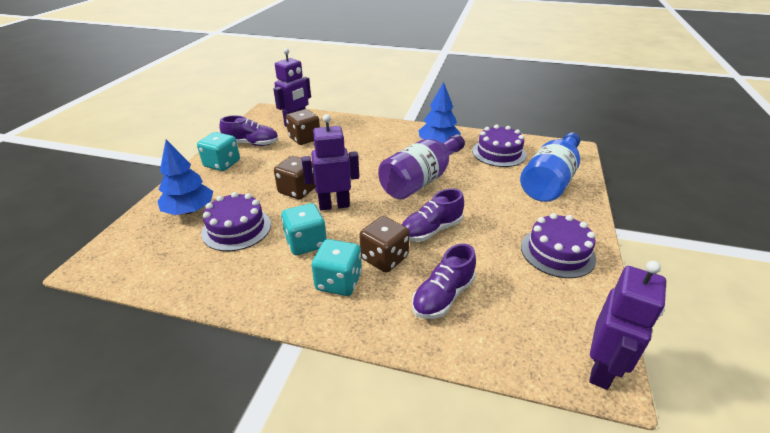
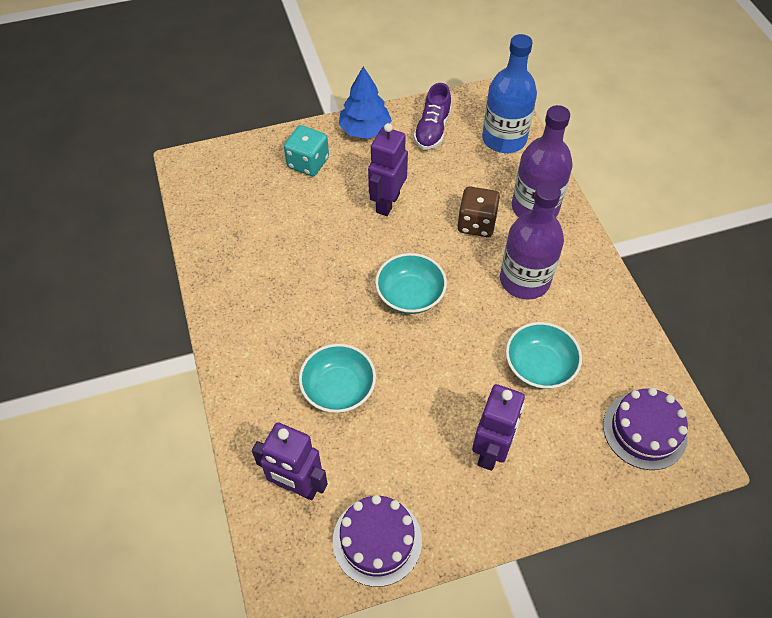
blue tree: 2 -> 1
brown dice: 3 -> 1
purple bottle: 1 -> 2
purple cake: 3 -> 2
purple shoe: 3 -> 1
turquoise bowl: 0 -> 3
turquoise dice: 3 -> 1

